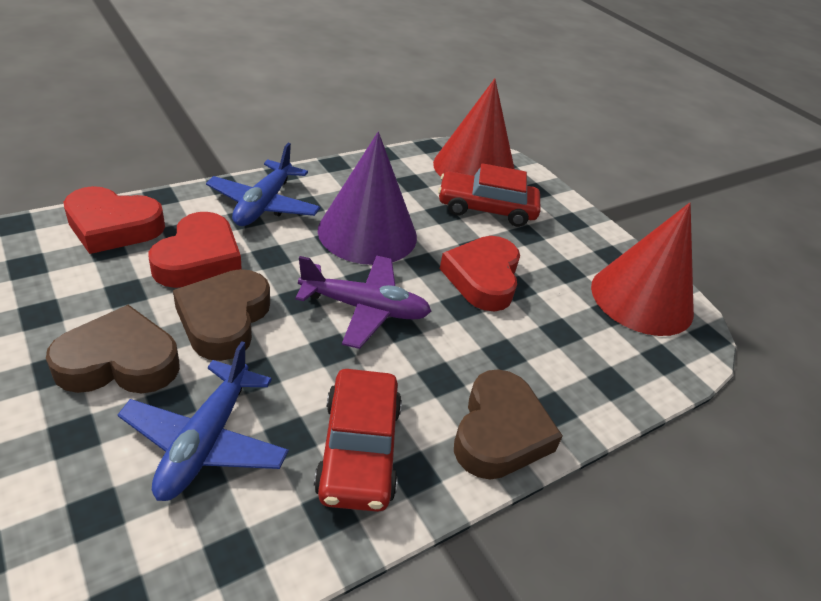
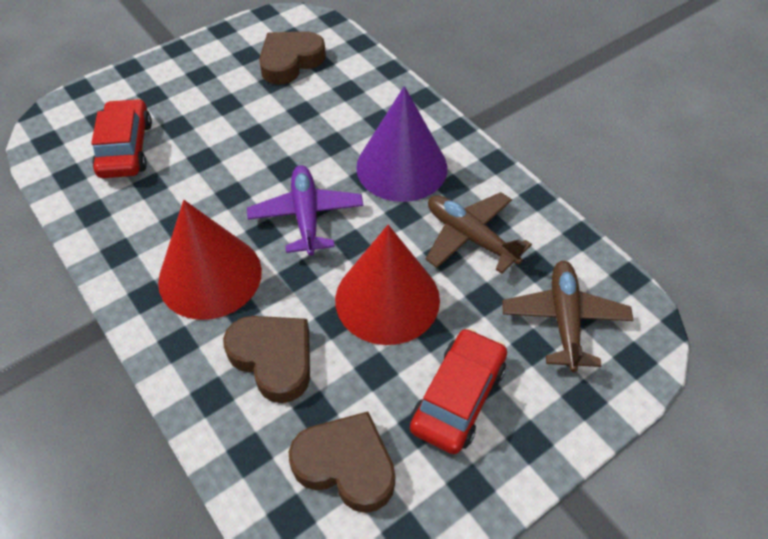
blue plane: 2 -> 0
brown plane: 0 -> 2
red heart: 3 -> 0

